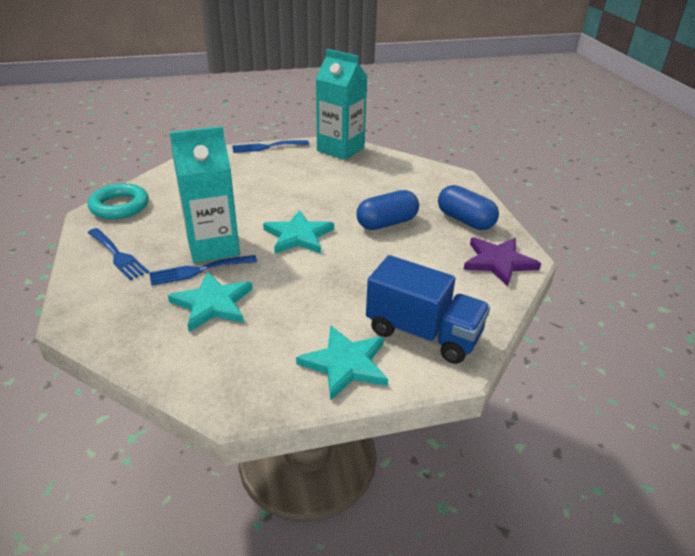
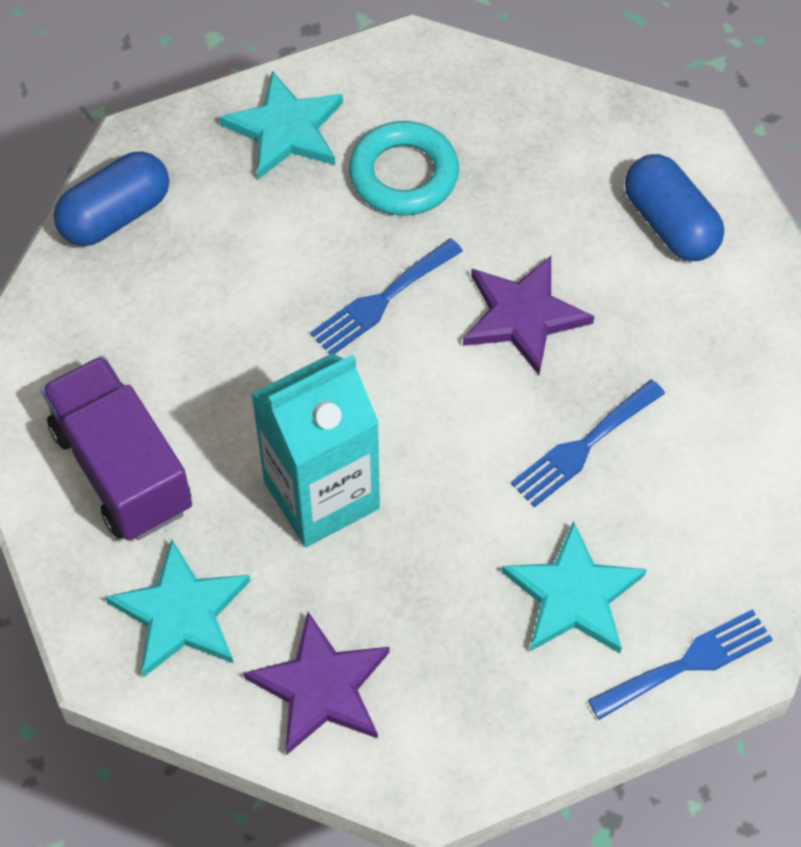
blue truck: 1 -> 0
purple star: 1 -> 2
purple truck: 0 -> 1
turquoise carton: 2 -> 1

